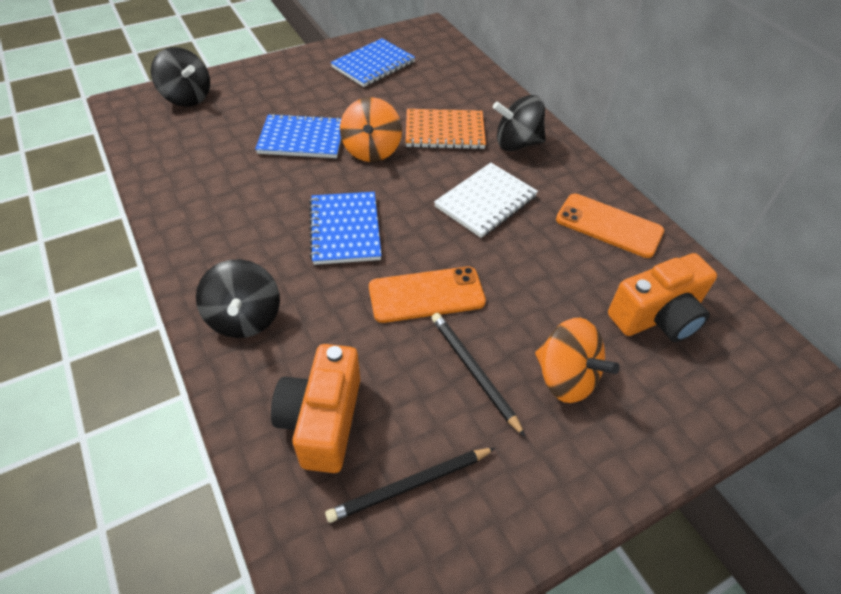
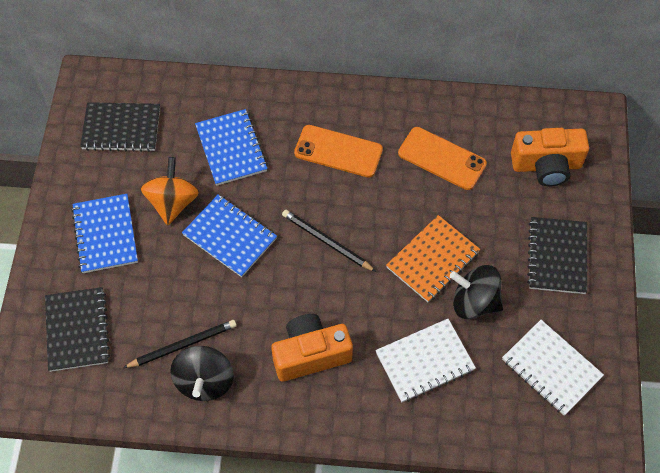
black notebook: 0 -> 3
black spinning top: 3 -> 2
orange spinning top: 2 -> 1
white notebook: 1 -> 2

